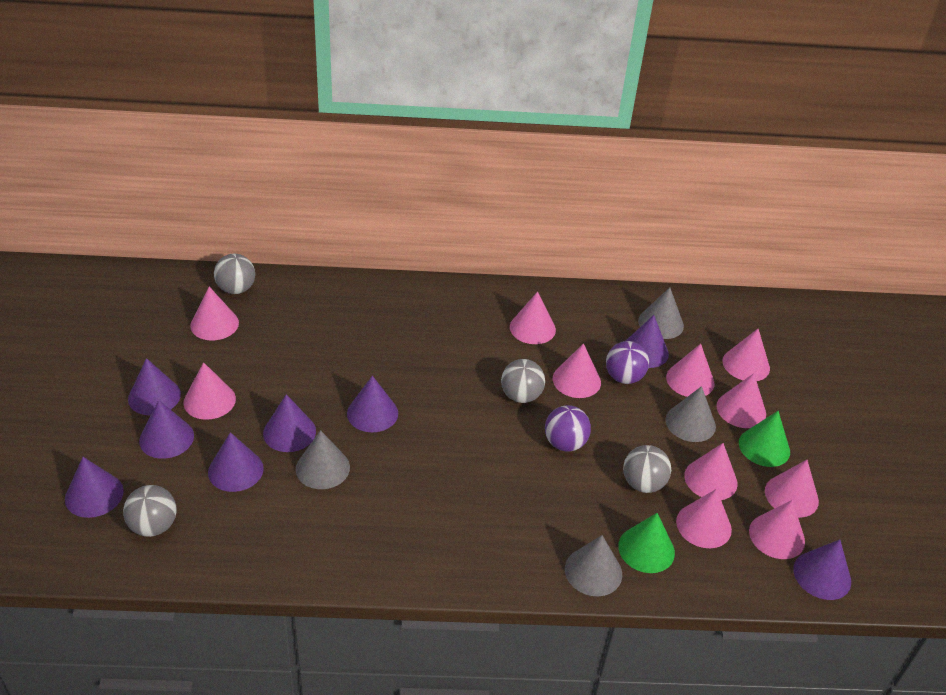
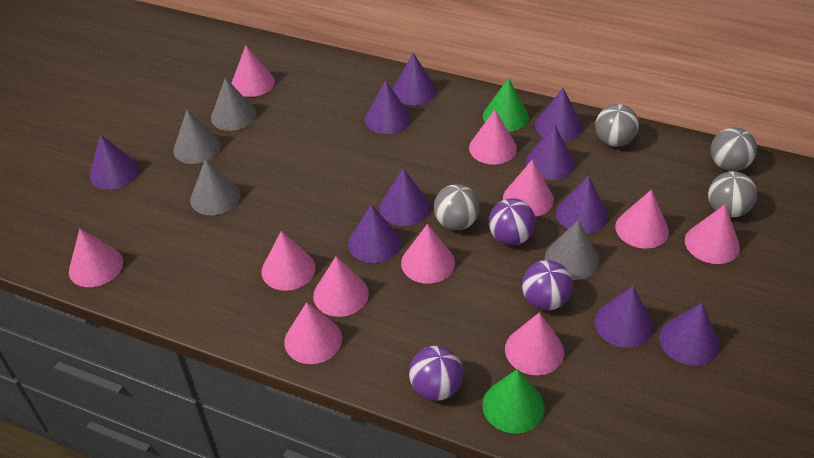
purple ball: 2 -> 3
purple cone: 8 -> 10

